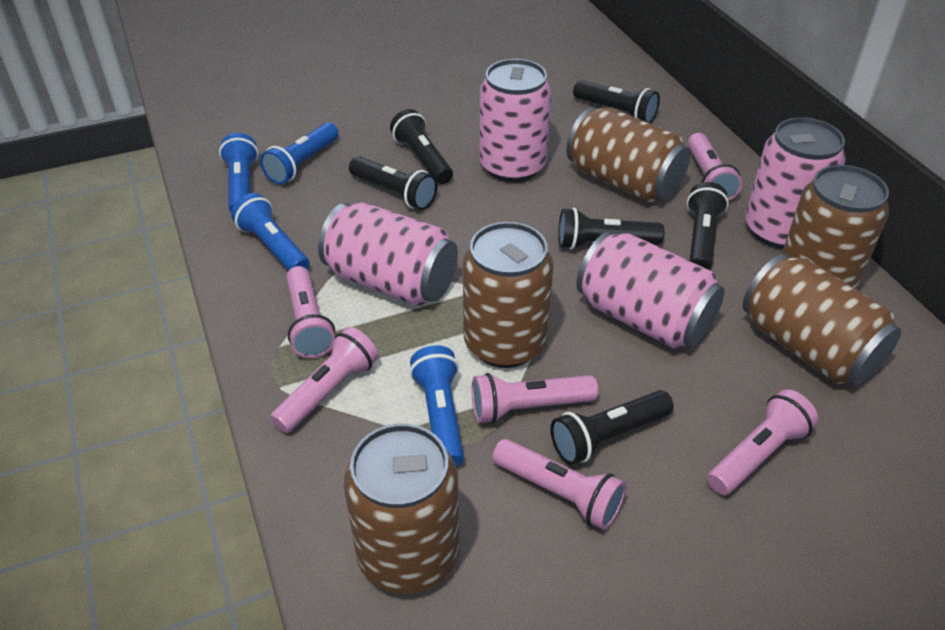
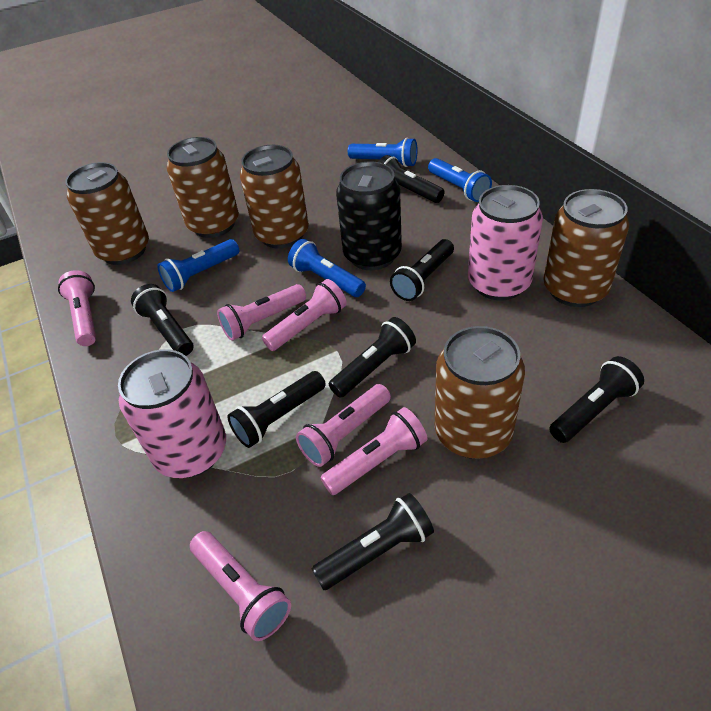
black can: 0 -> 1
black flashlight: 6 -> 7
pink can: 4 -> 2

